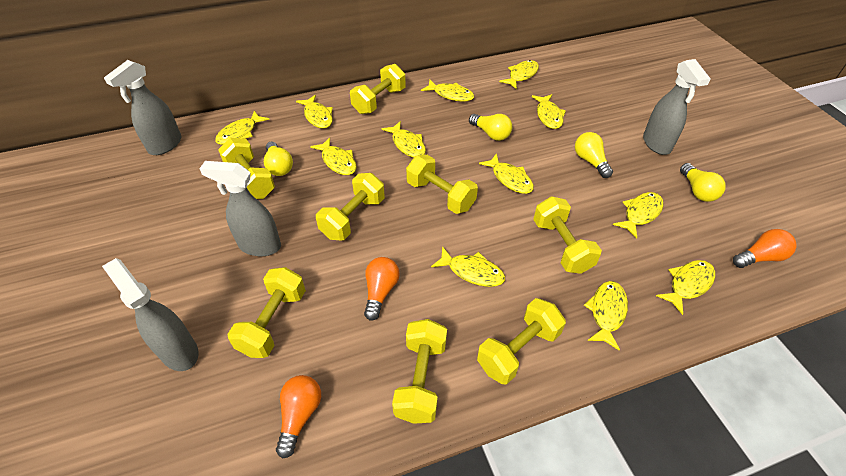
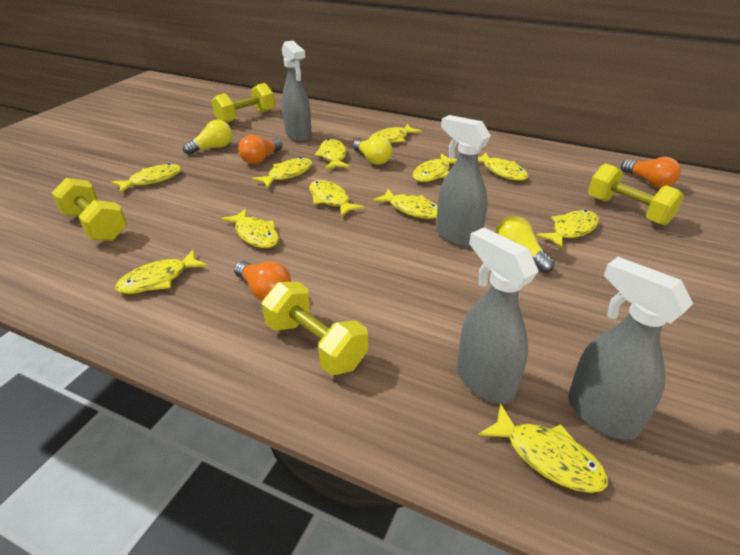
yellow dumbbell: 8 -> 4
yellow light bulb: 4 -> 3

